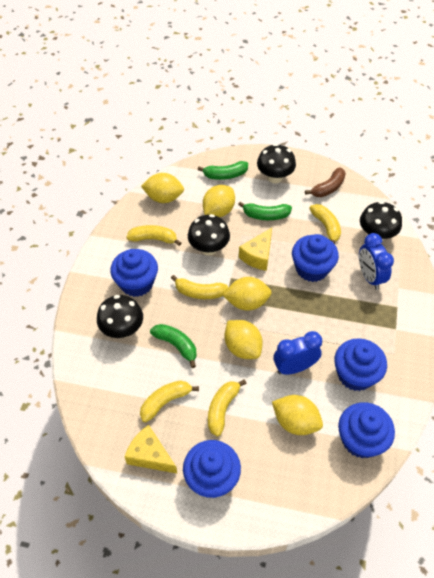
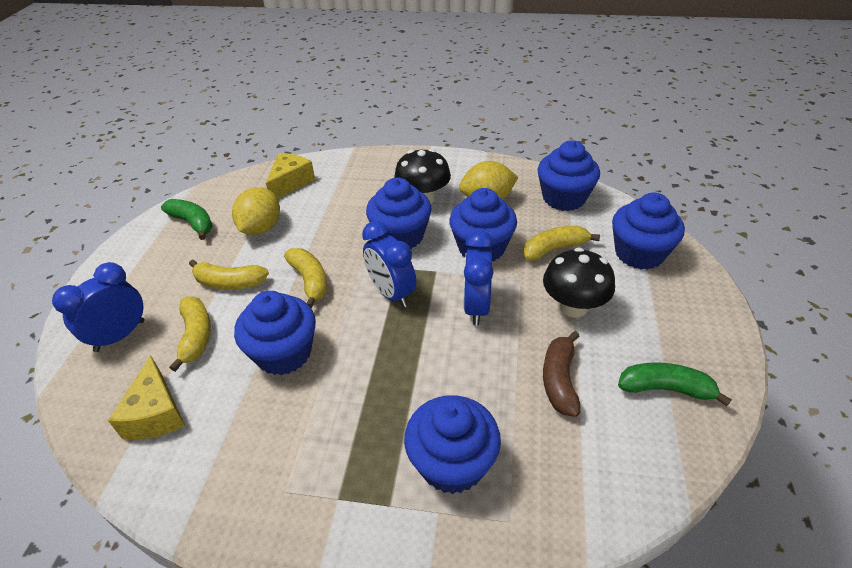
black mushroom: 4 -> 2
blue clock: 2 -> 3
blue cupcake: 5 -> 6
green banana: 3 -> 2
yellow banana: 5 -> 4
yellow lemon: 5 -> 2

